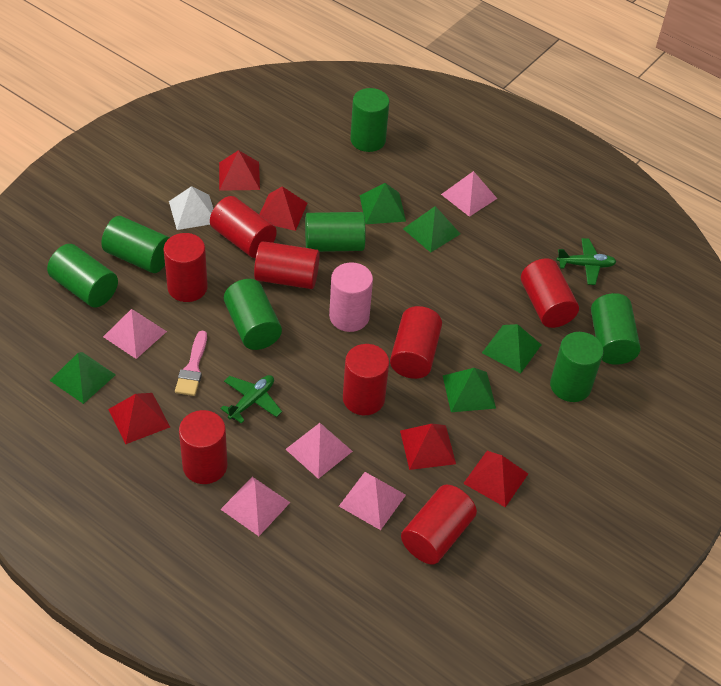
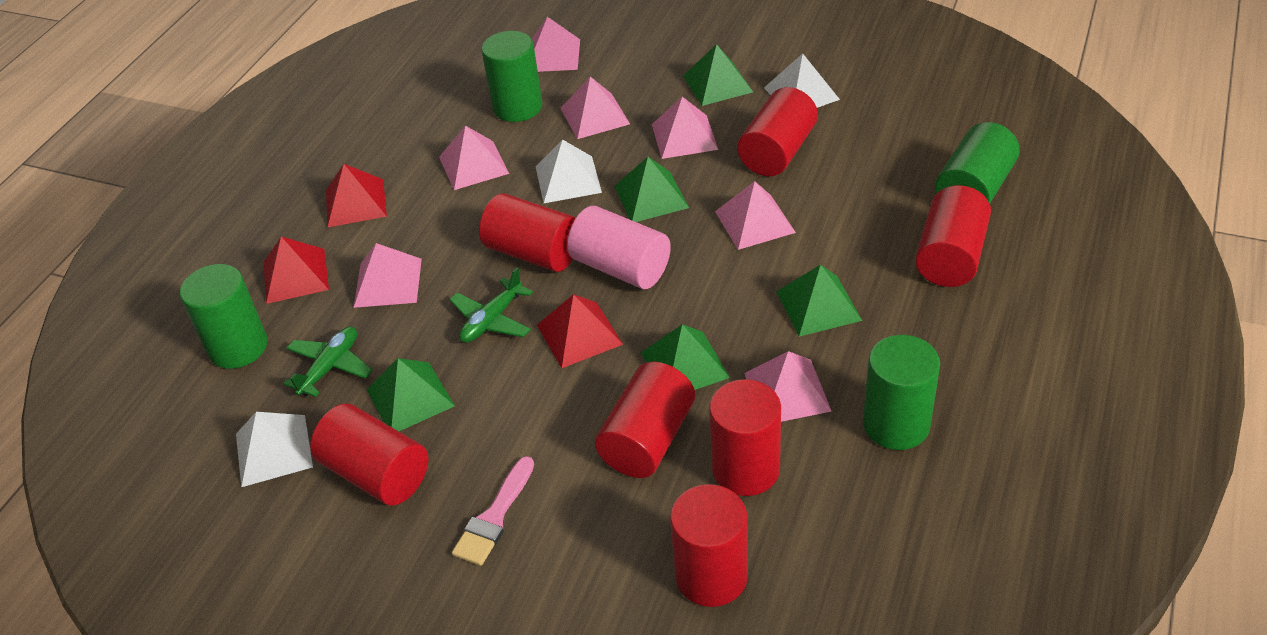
green cylinder: 7 -> 4
pink pyramid: 5 -> 7
red cylinder: 8 -> 7
red pyramid: 5 -> 3
white pyramid: 1 -> 3

